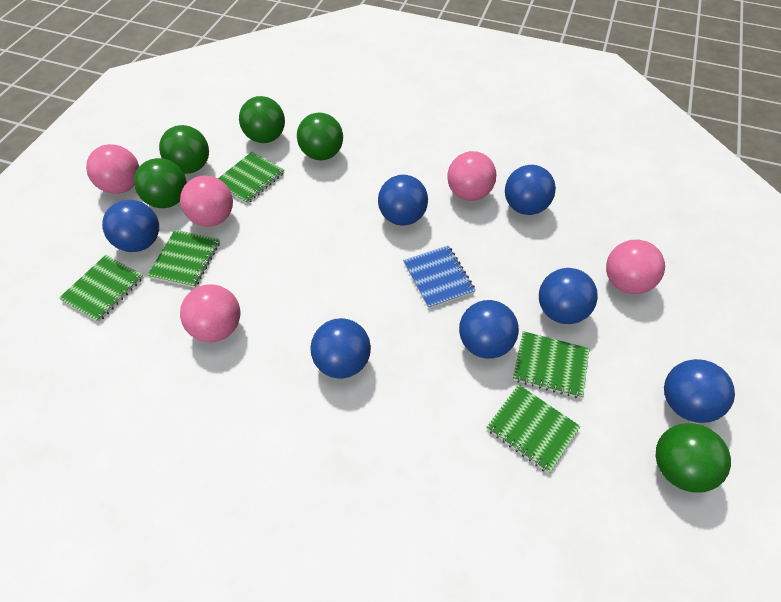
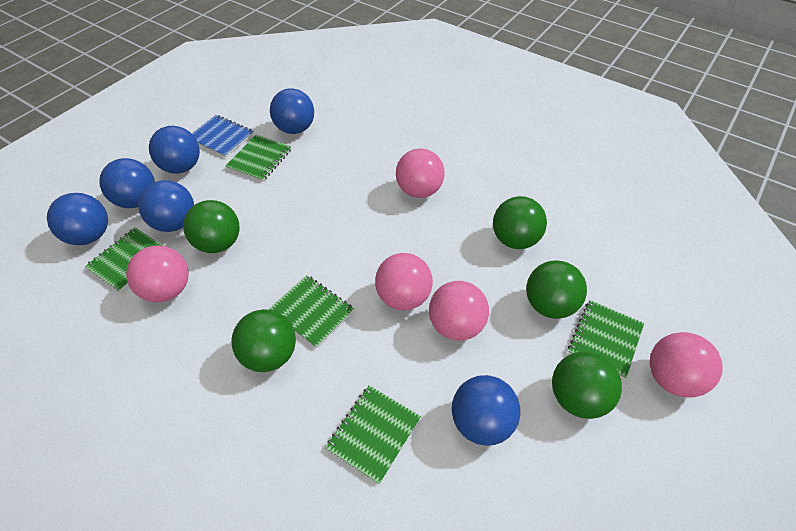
blue ball: 7 -> 6

